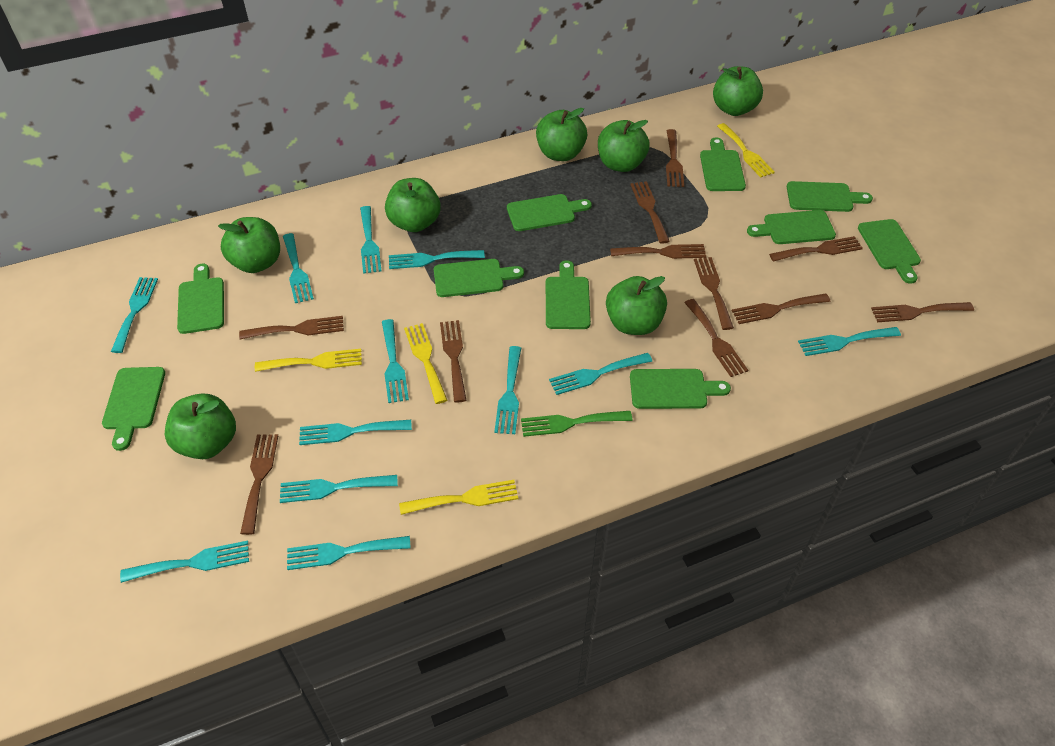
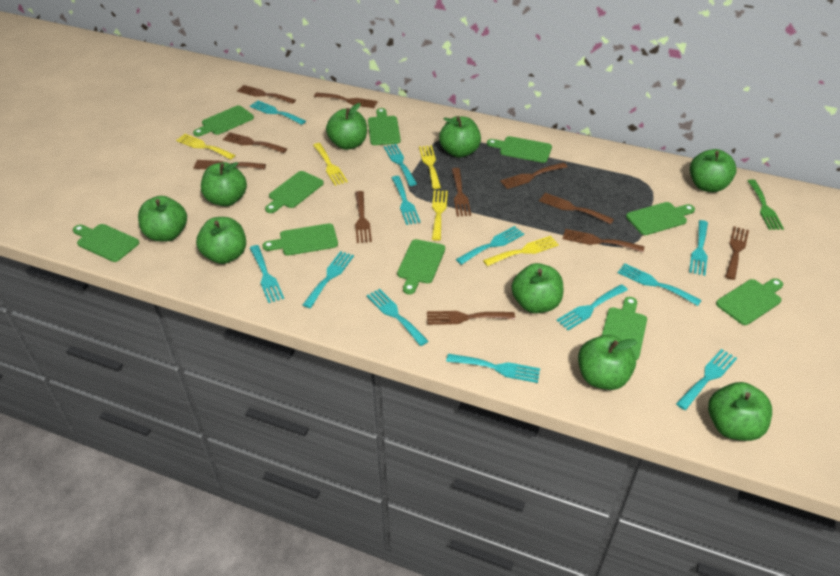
green apple: 7 -> 9
yellow fork: 4 -> 5

